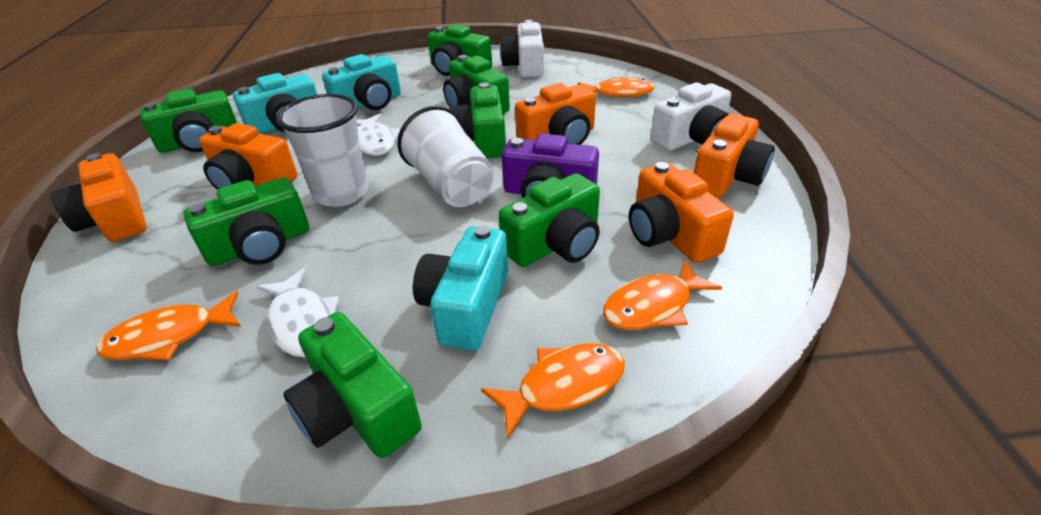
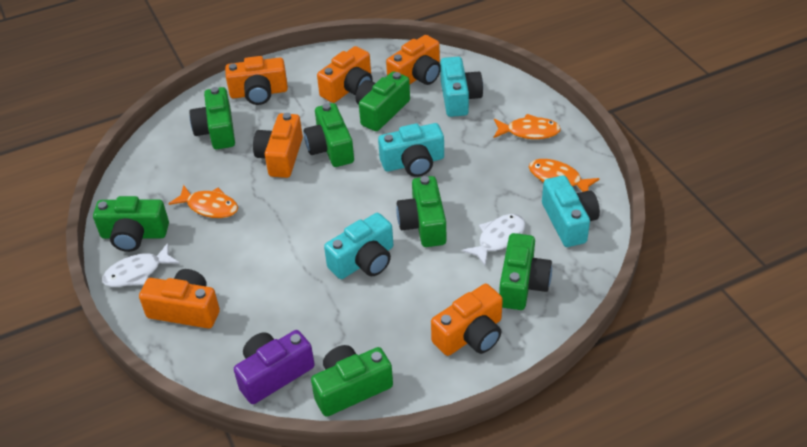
orange camera: 5 -> 6
orange fish: 4 -> 3
turquoise camera: 3 -> 4
white camera: 2 -> 0
white cup: 2 -> 0

